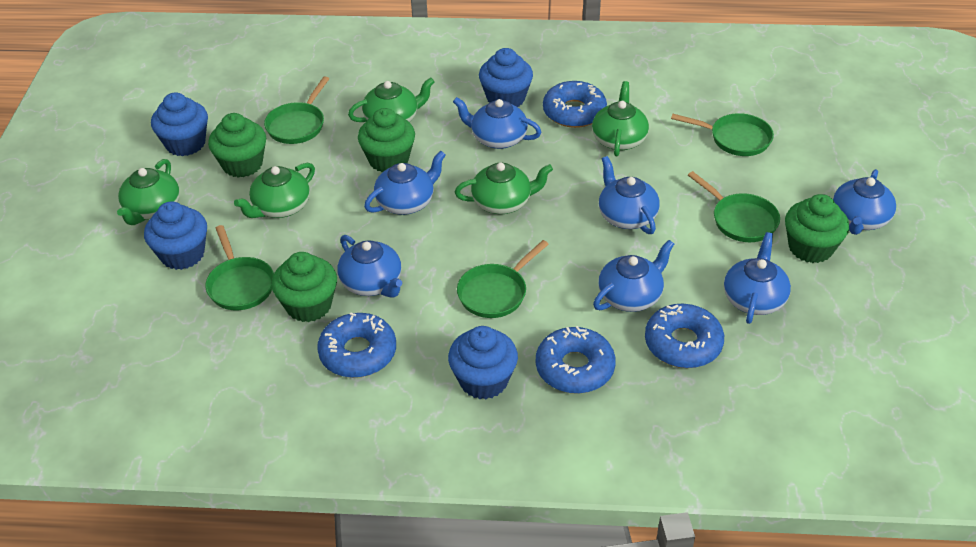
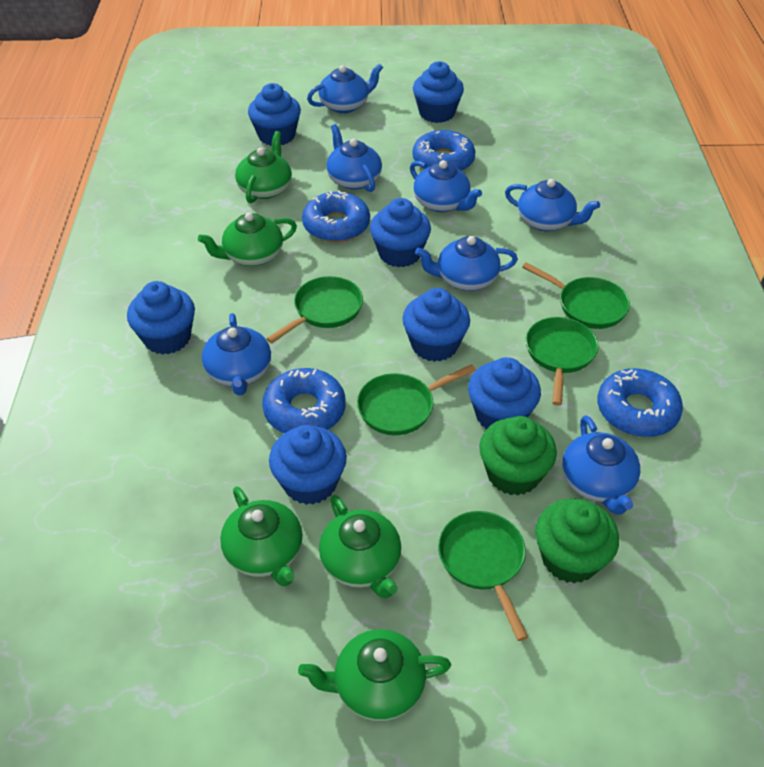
blue cupcake: 4 -> 7
green cupcake: 4 -> 2

